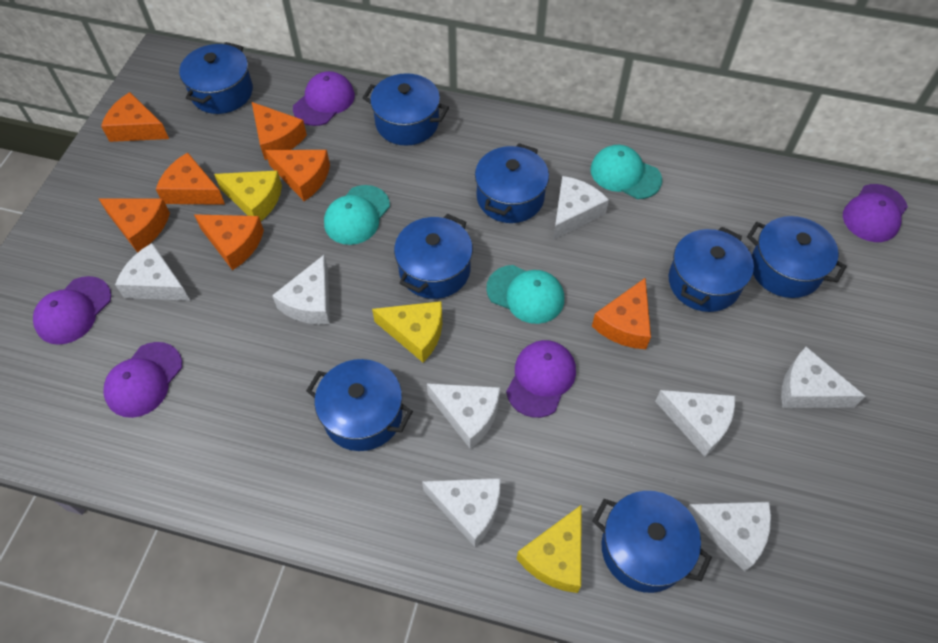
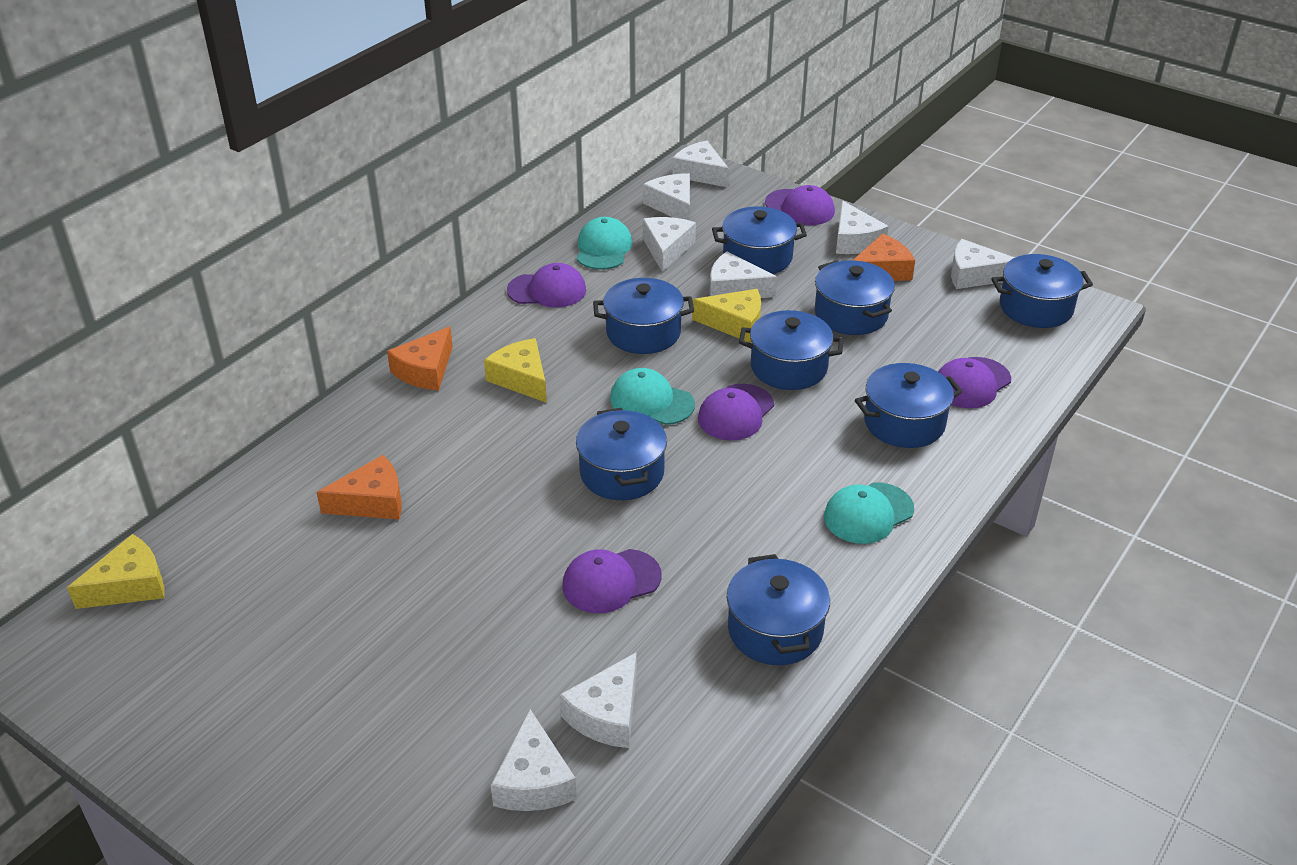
orange cheese: 7 -> 3

